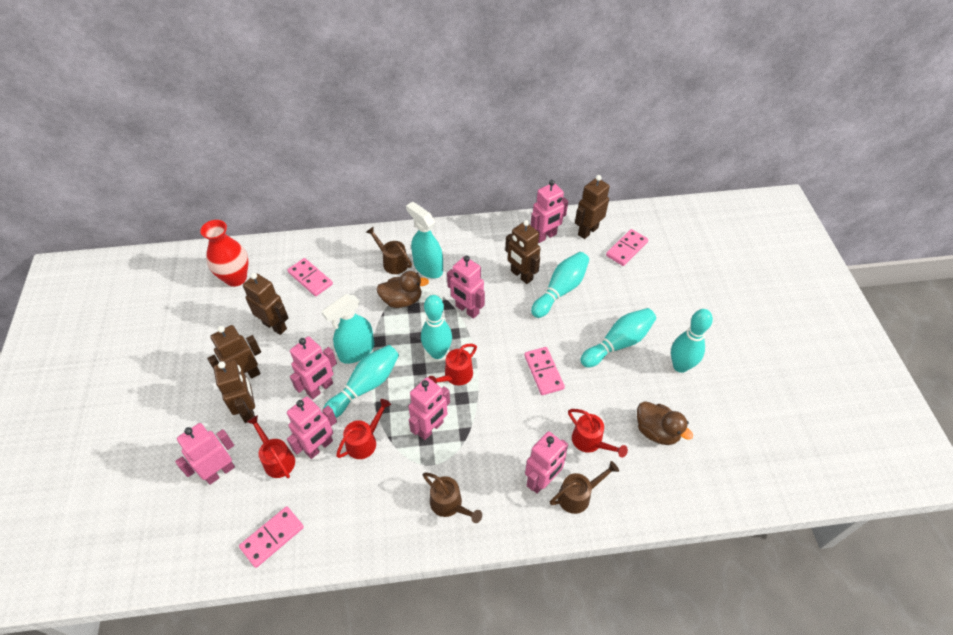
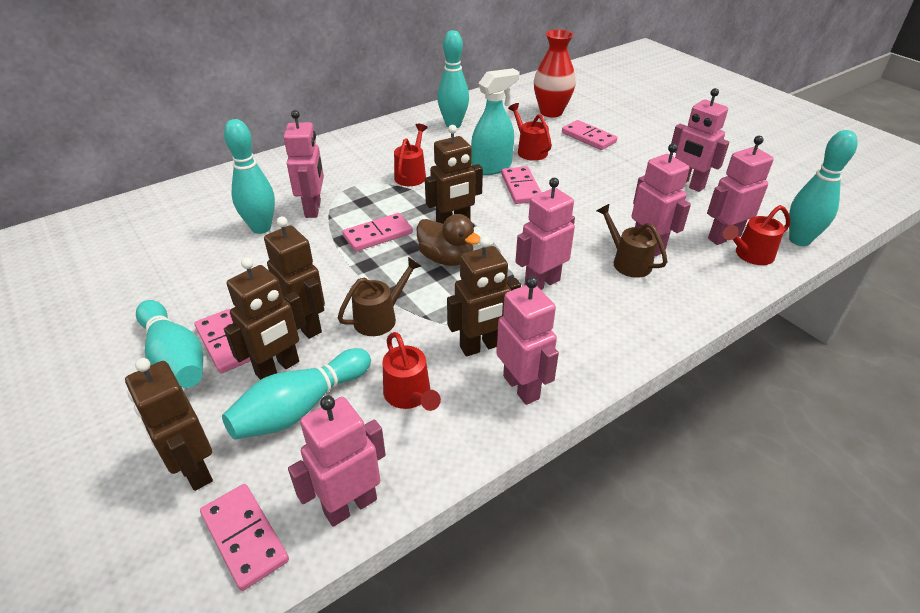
brown duck: 2 -> 1
brown watering can: 3 -> 2
pink domino: 4 -> 5
turquoise spray bottle: 2 -> 1

